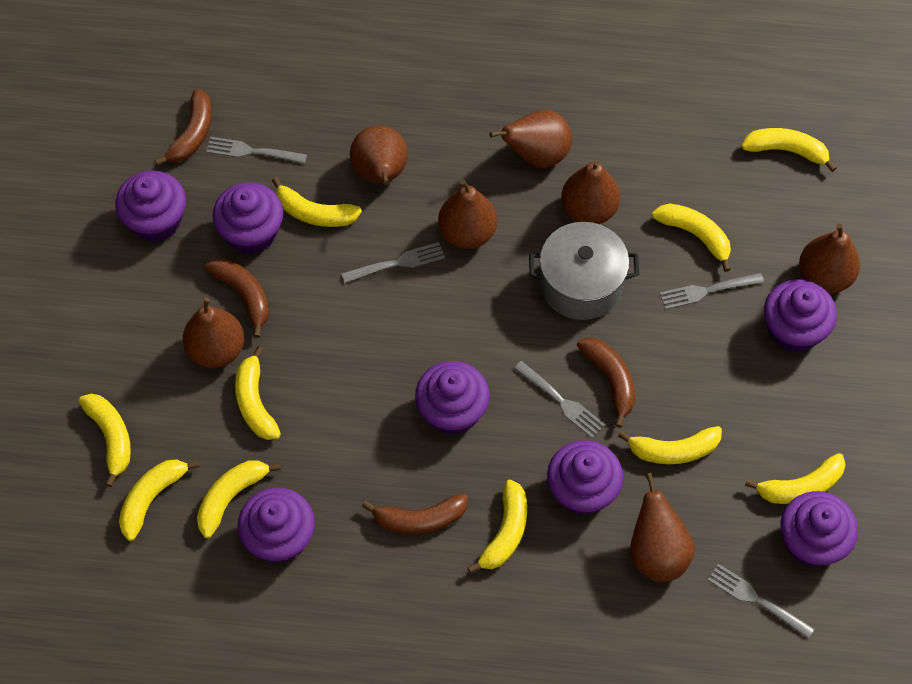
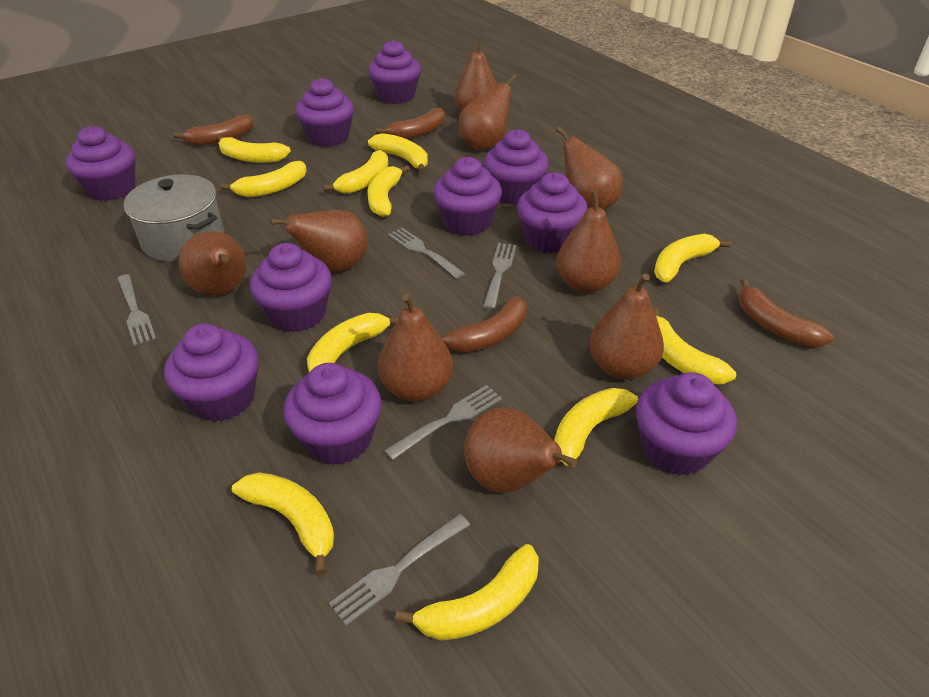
brown pear: 7 -> 9
purple cupcake: 7 -> 10
yellow banana: 10 -> 11

